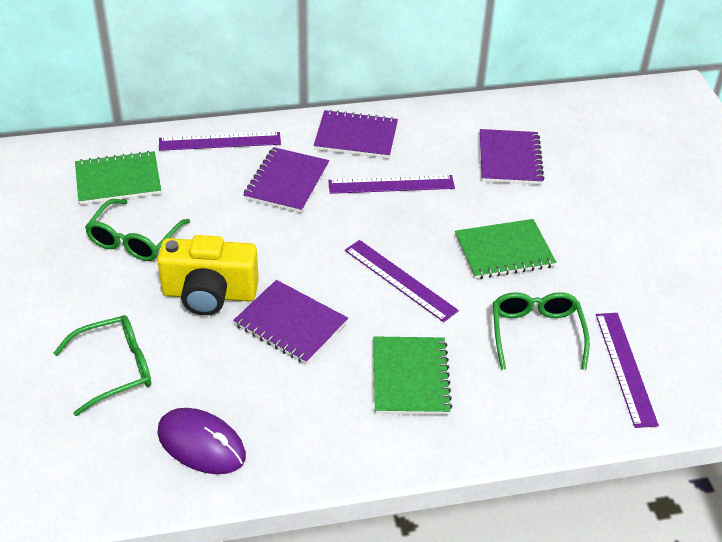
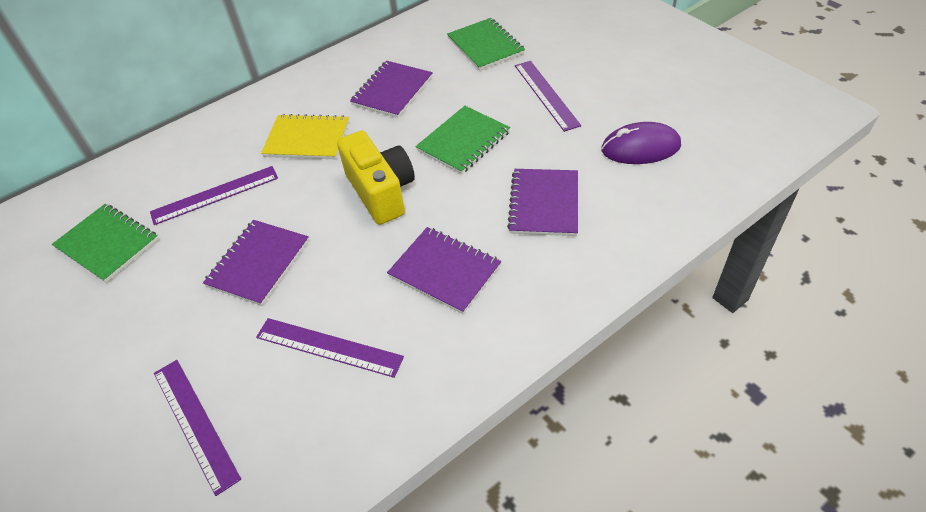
green glasses: 3 -> 0
yellow notebook: 0 -> 1

